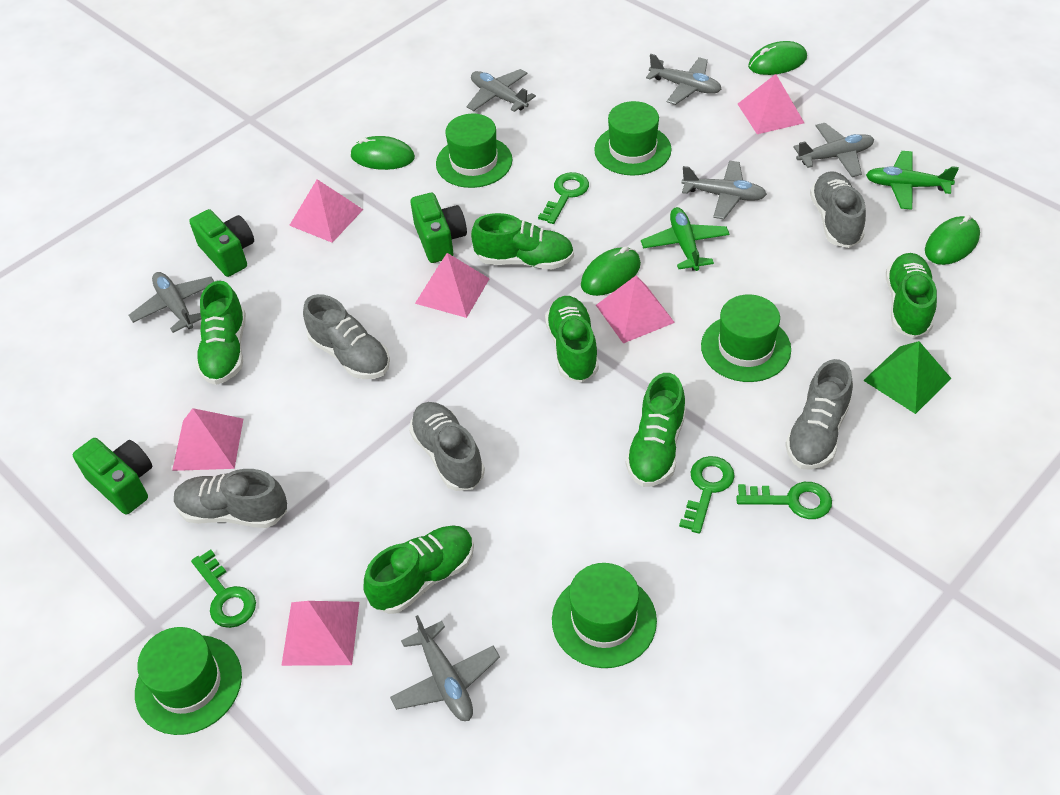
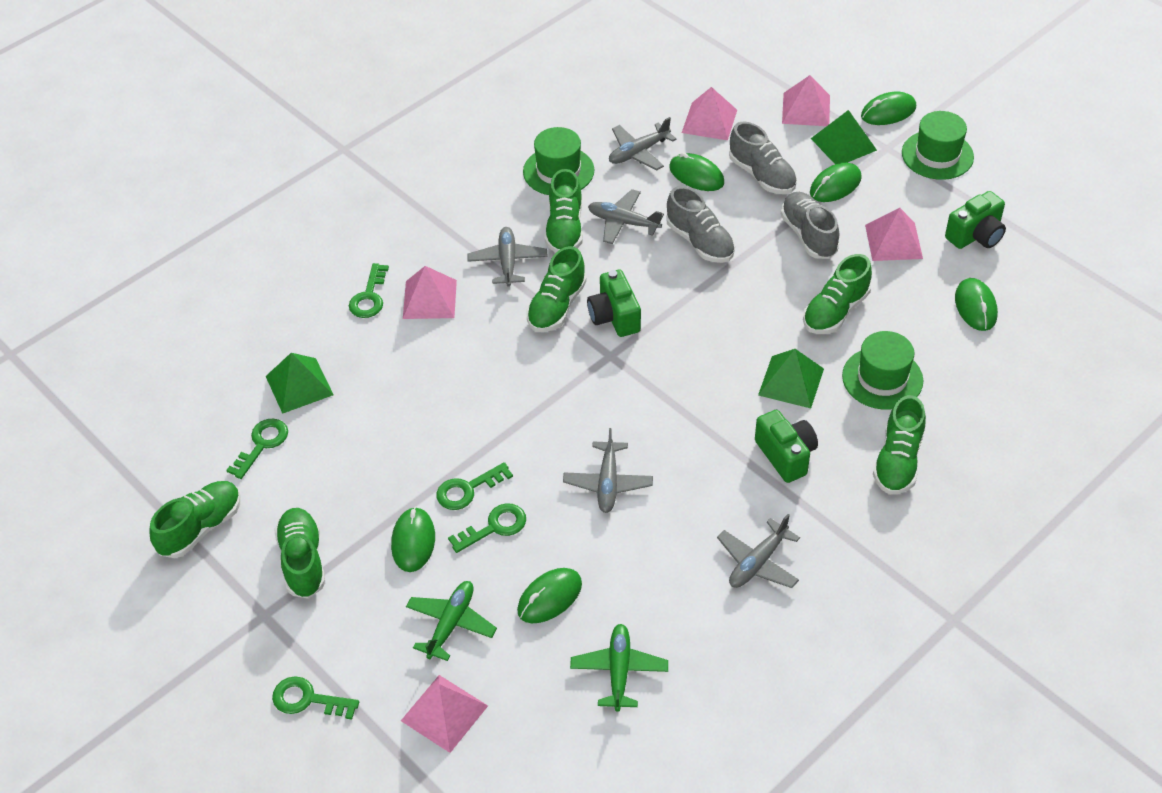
green hat: 5 -> 3
green key: 4 -> 5
green mouse: 4 -> 6
green pyramid: 1 -> 3
grey plane: 6 -> 5
grey shoe: 5 -> 3
pink pyramid: 6 -> 5

